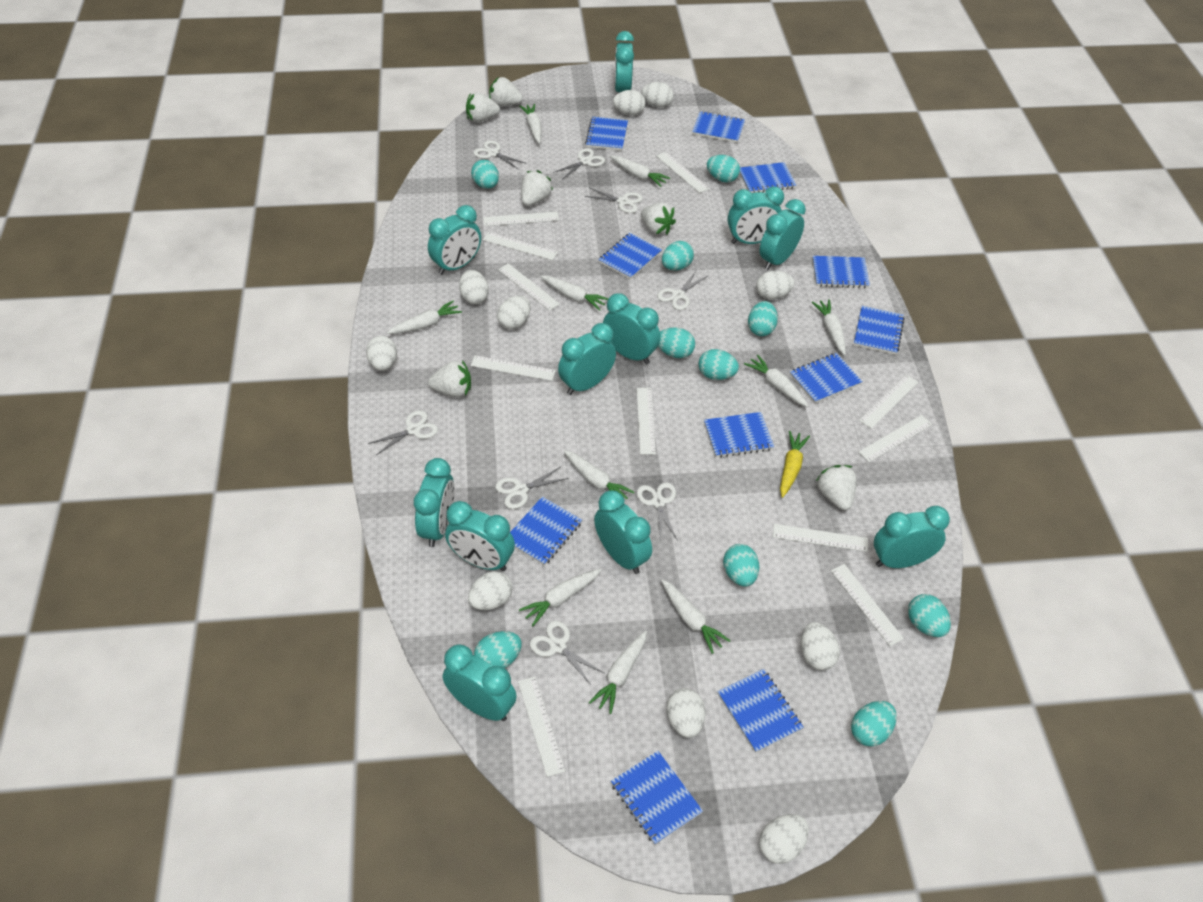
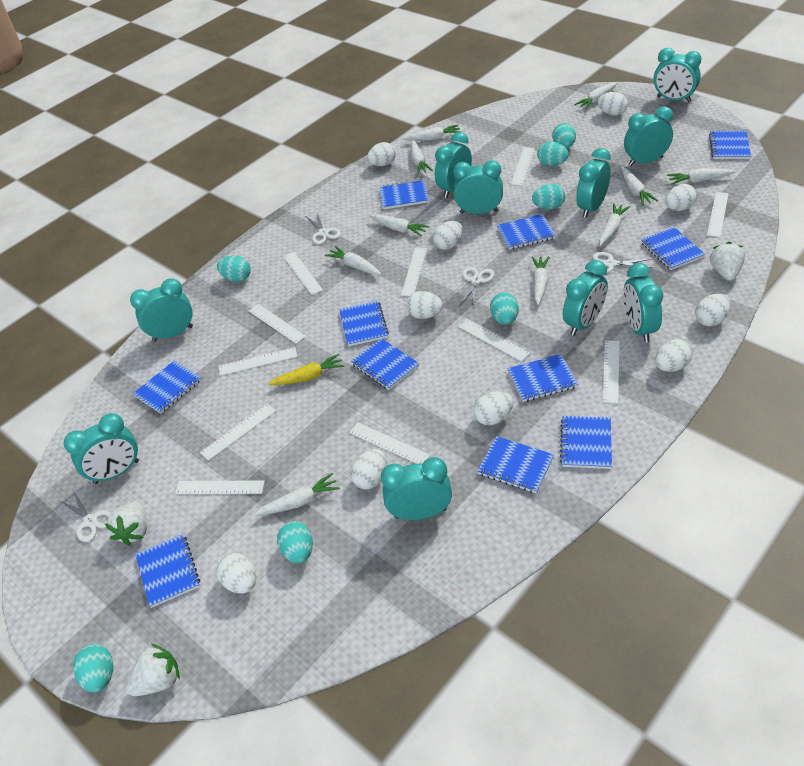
turquoise clock: 11 -> 10
turquoise egg: 10 -> 7
white scissors: 8 -> 4
white strawberry: 6 -> 3

